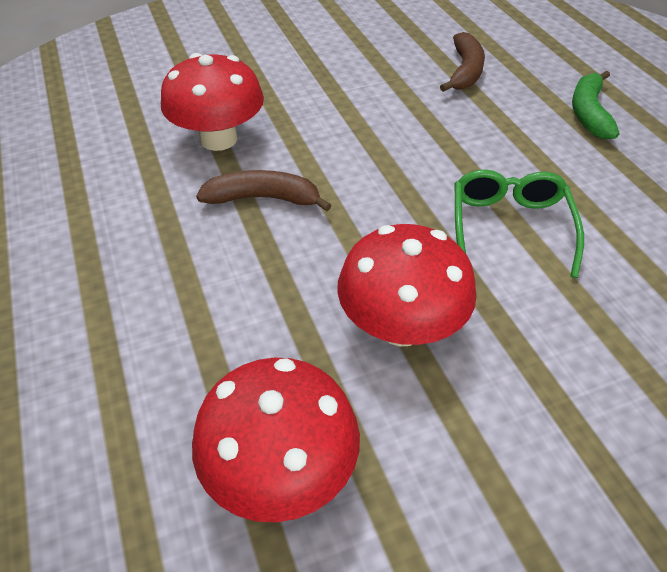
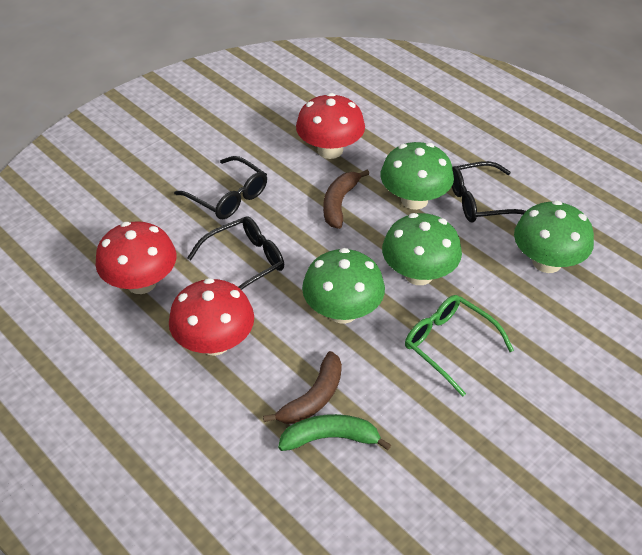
black glasses: 0 -> 3
green mushroom: 0 -> 4

